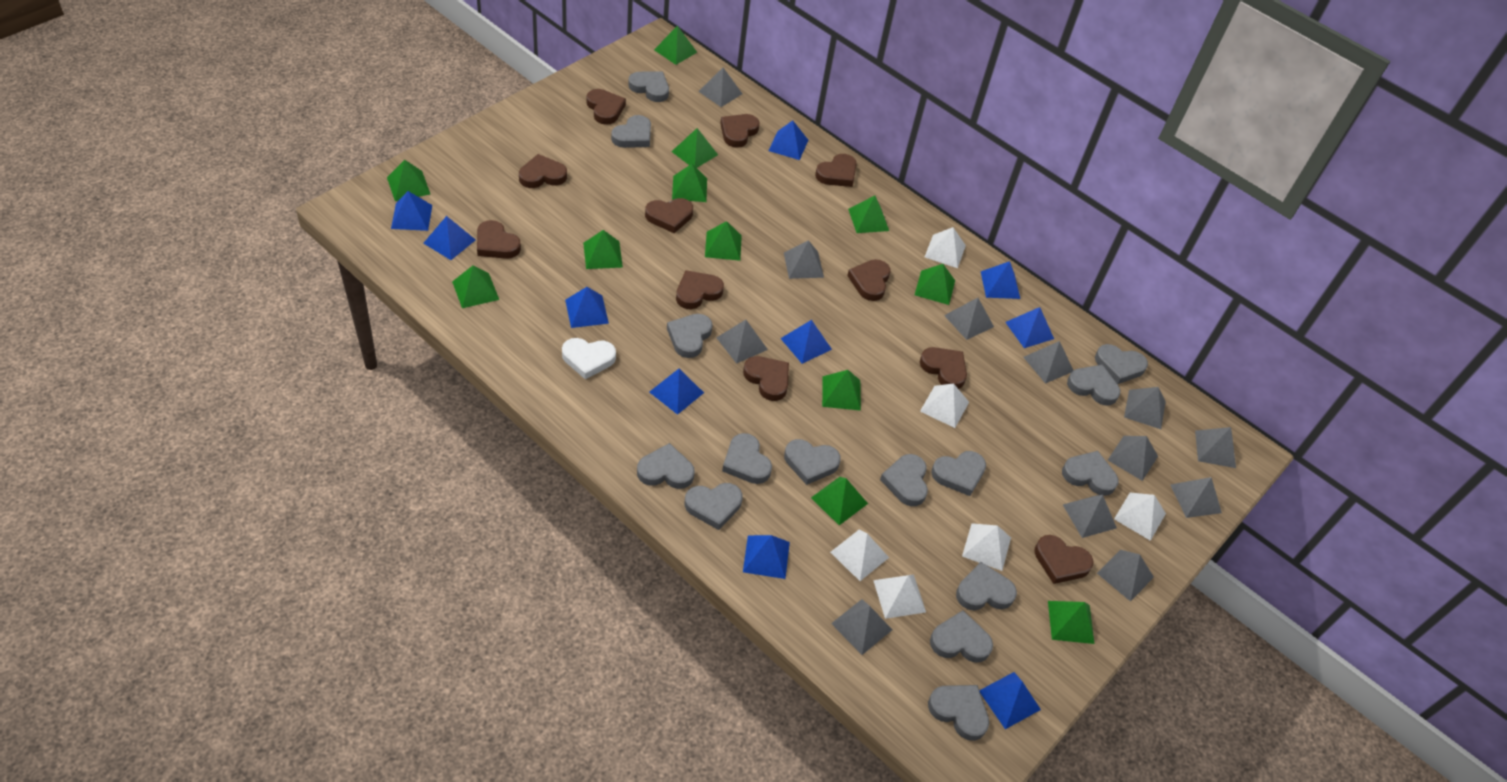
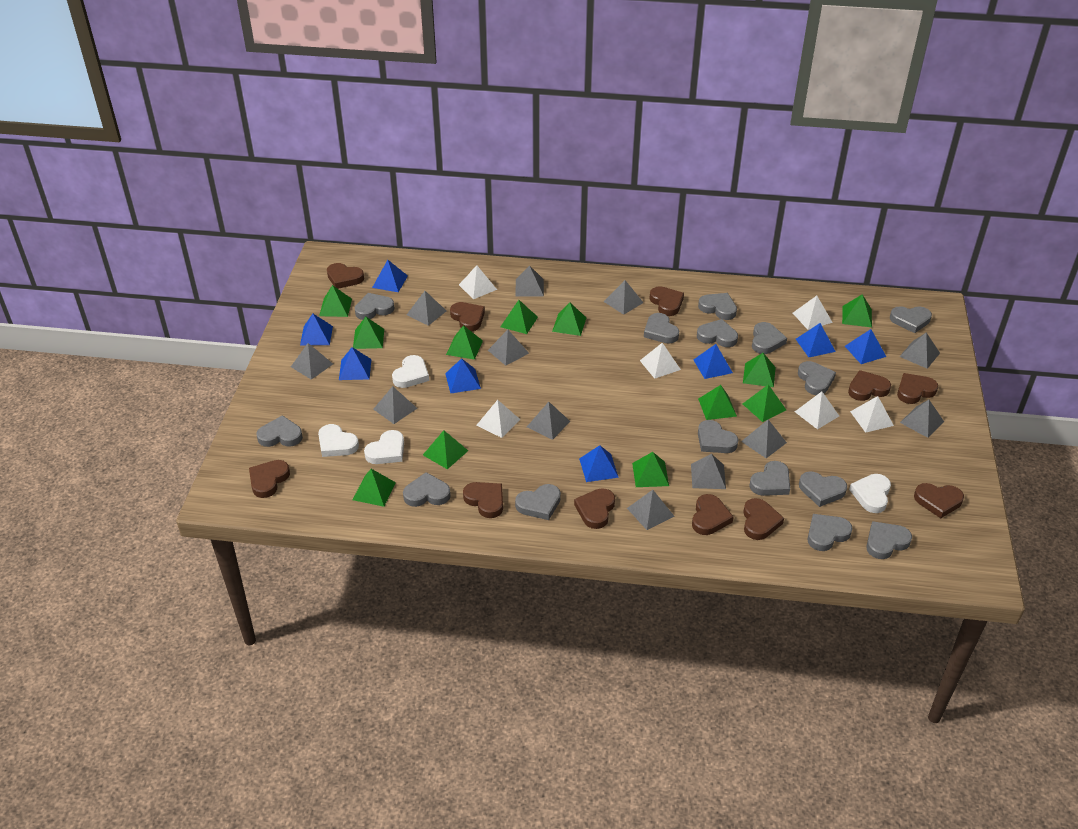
blue pyramid: 10 -> 8
white heart: 1 -> 4

